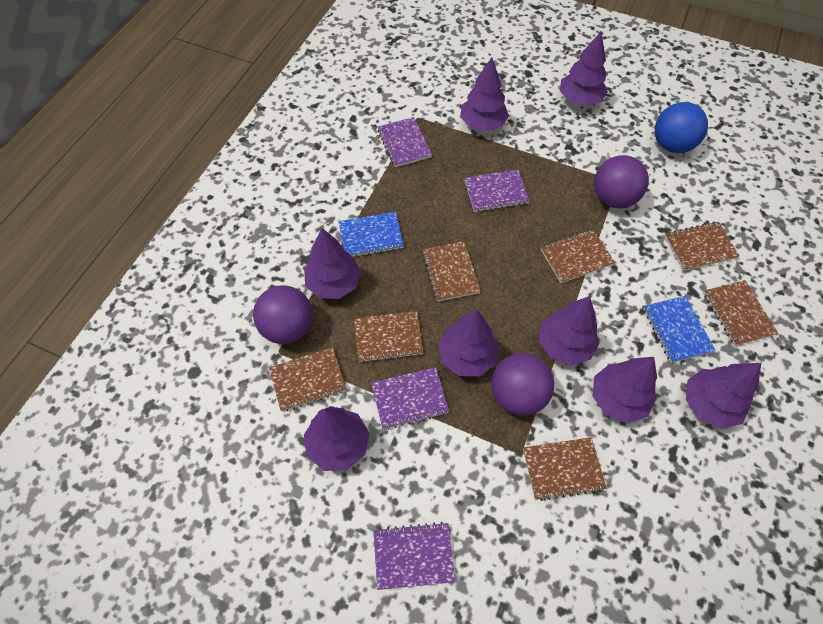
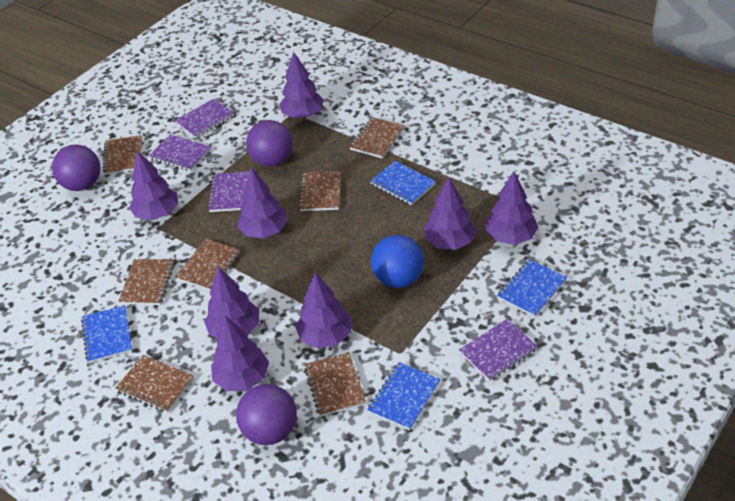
blue notebook: 2 -> 4

